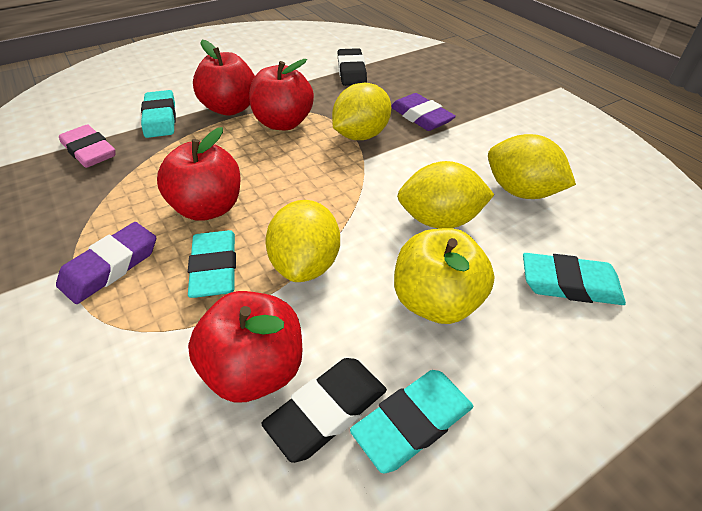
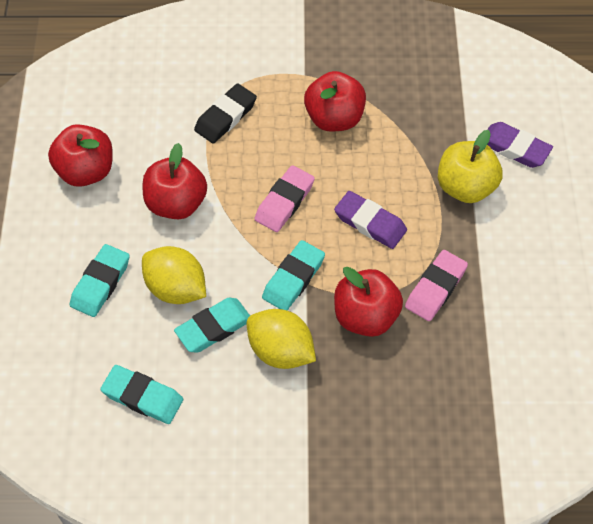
black eraser: 2 -> 1
pink eraser: 1 -> 2
yellow lemon: 4 -> 2

